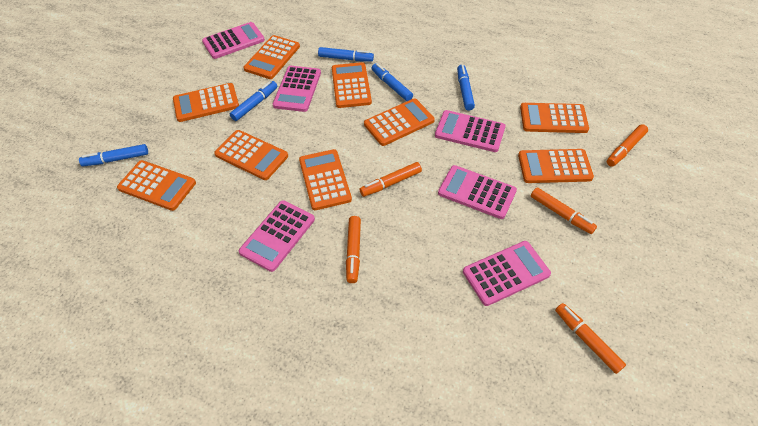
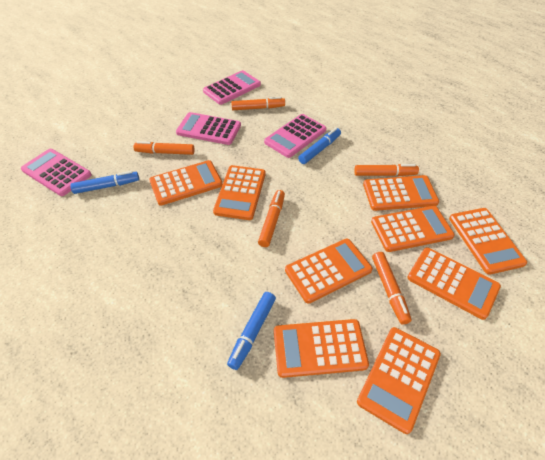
blue marker: 5 -> 3
pink calculator: 6 -> 4

